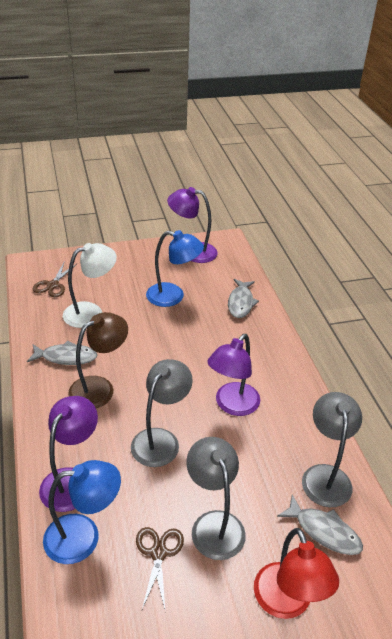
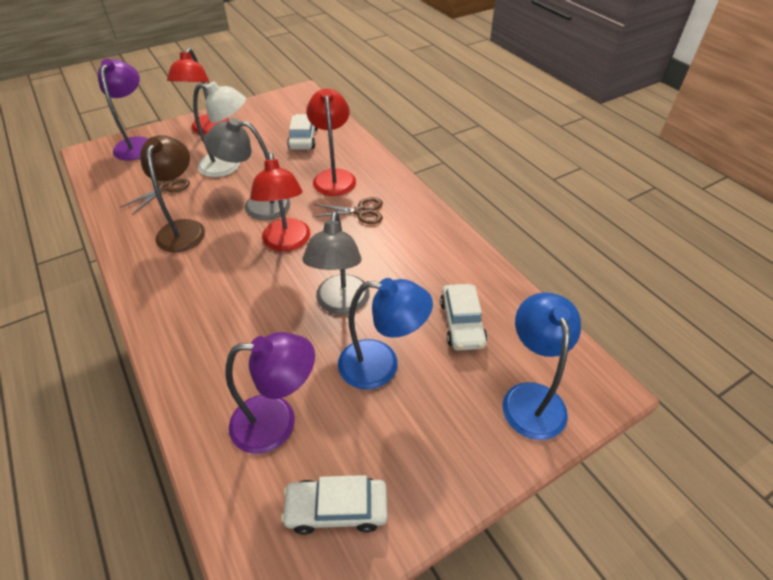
grey fish: 3 -> 0
grey lamp: 3 -> 2
purple lamp: 3 -> 2
red lamp: 1 -> 3
white car: 0 -> 3

